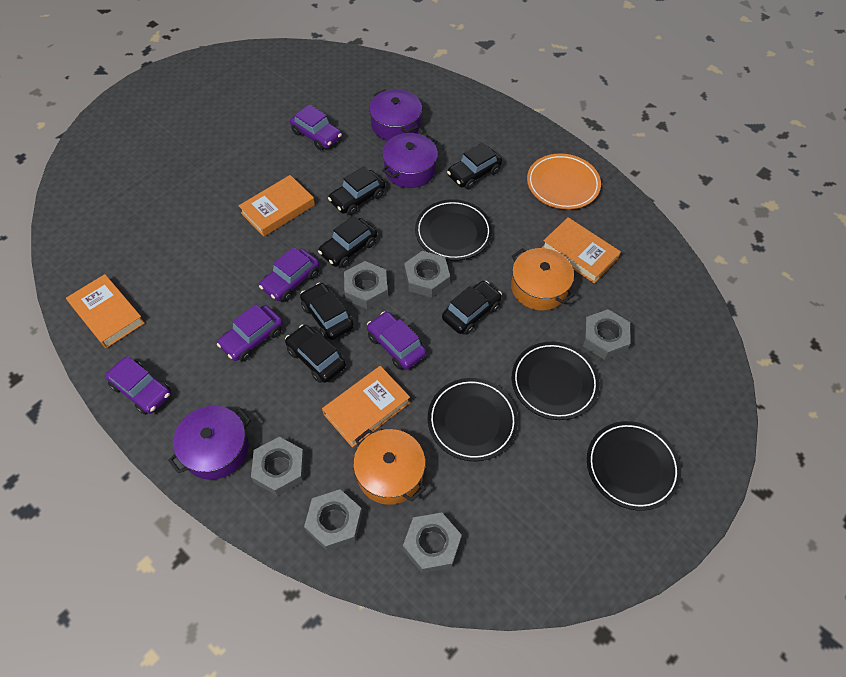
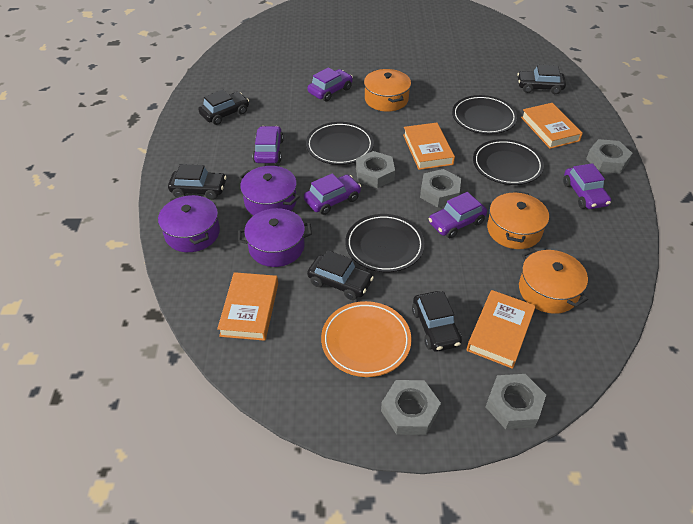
black car: 6 -> 5
grey nut: 6 -> 5
orange pot: 2 -> 3

